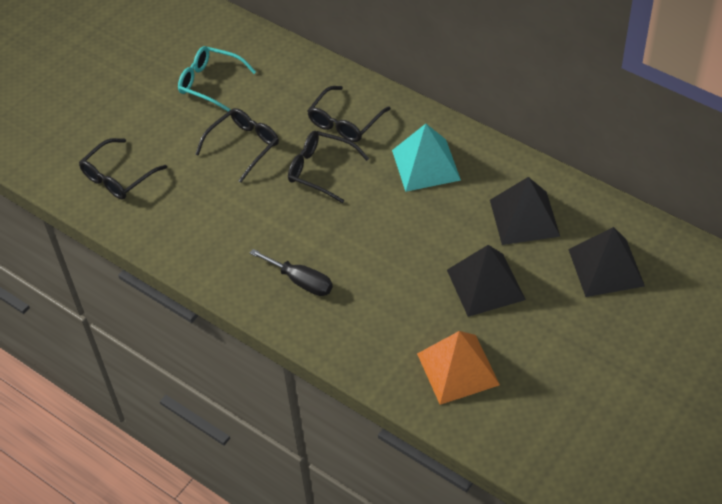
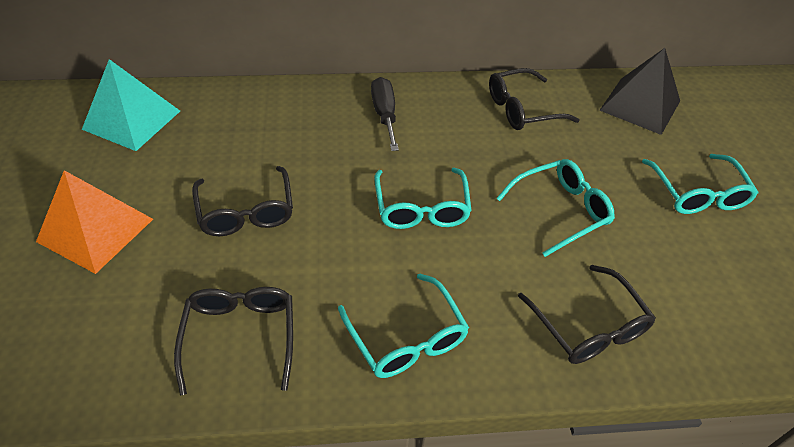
black pyramid: 3 -> 1
turquoise glasses: 1 -> 4

